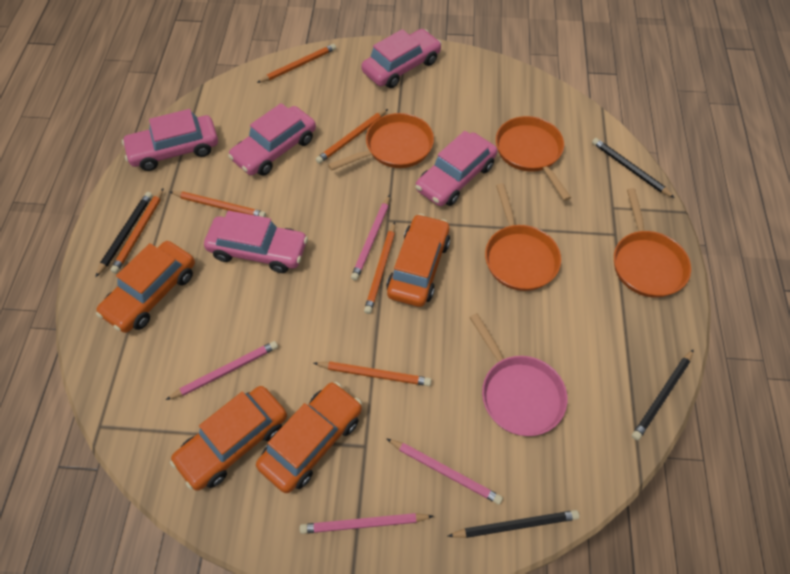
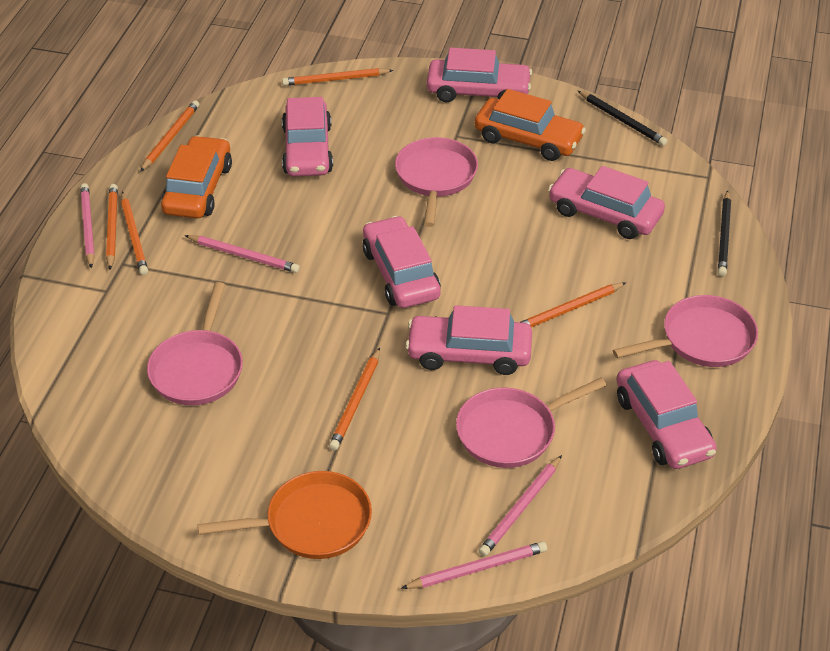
black pencil: 4 -> 2
orange car: 4 -> 2
orange pan: 4 -> 1
pink car: 5 -> 6
pink pan: 1 -> 4

